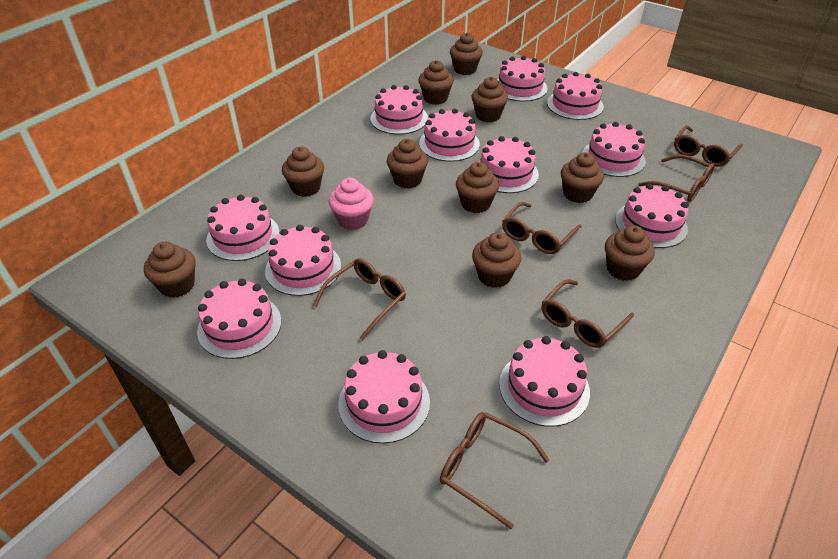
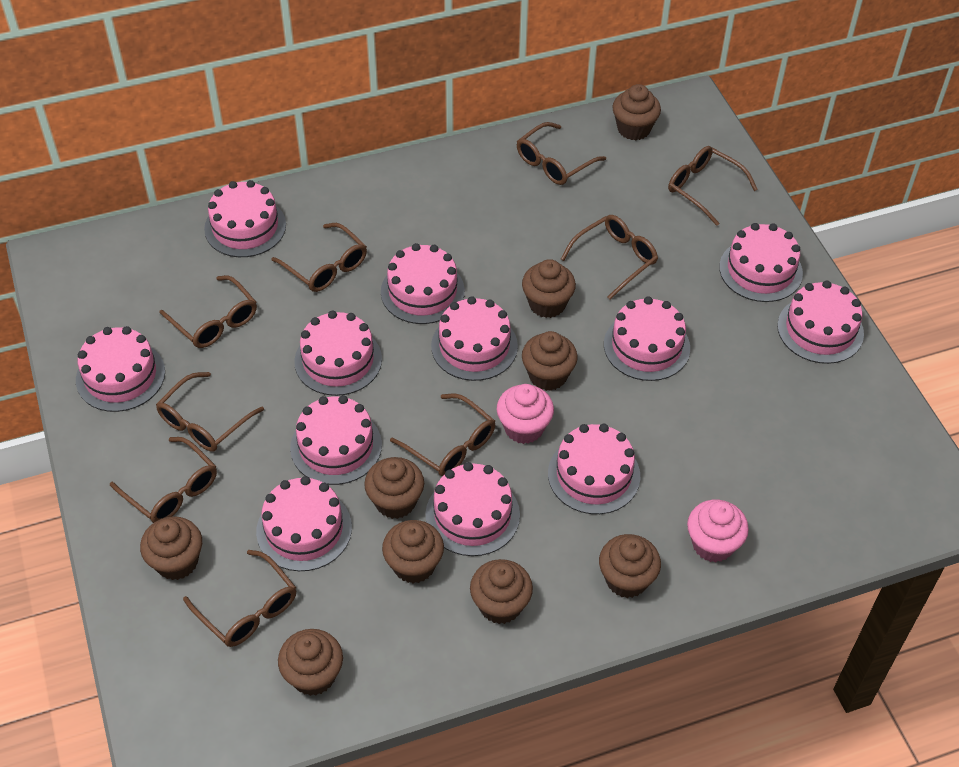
brown cupcake: 10 -> 9
brown glasses: 6 -> 9
pink cupcake: 1 -> 2

